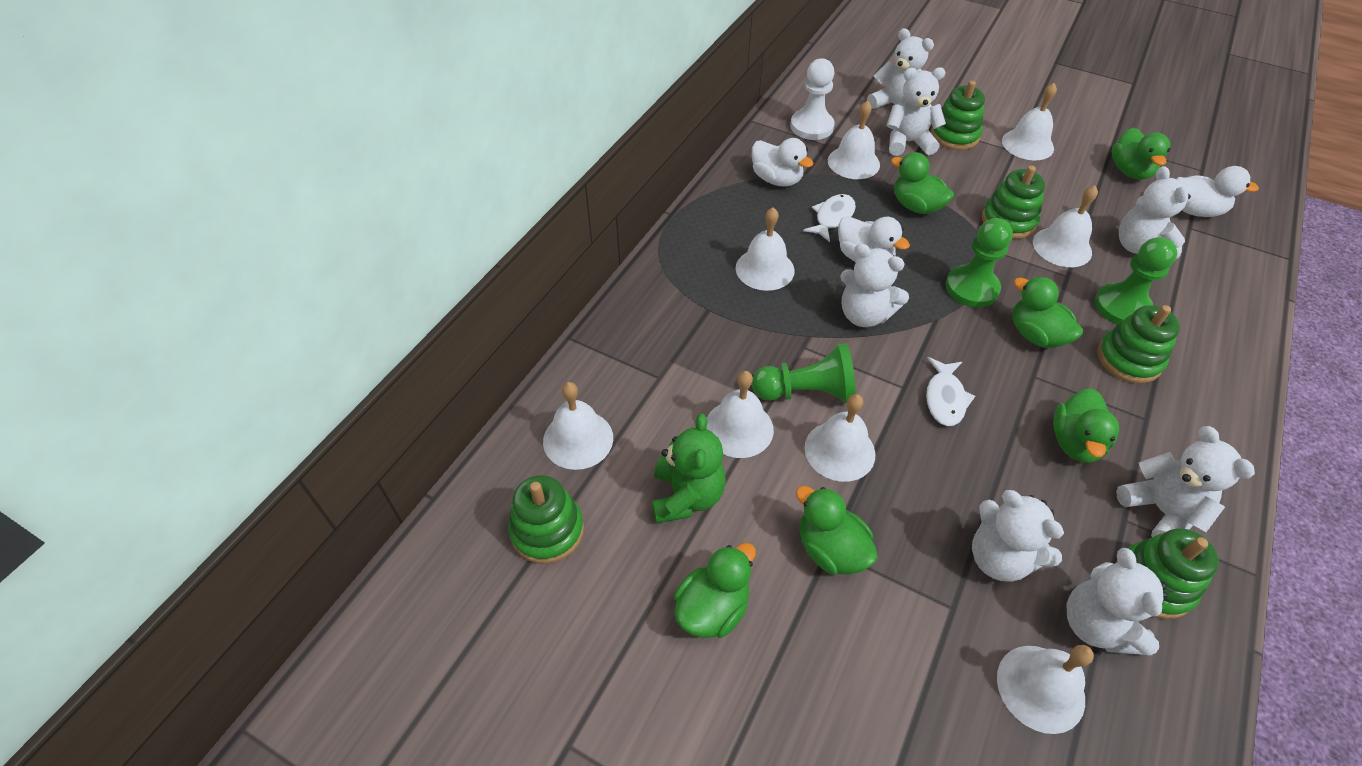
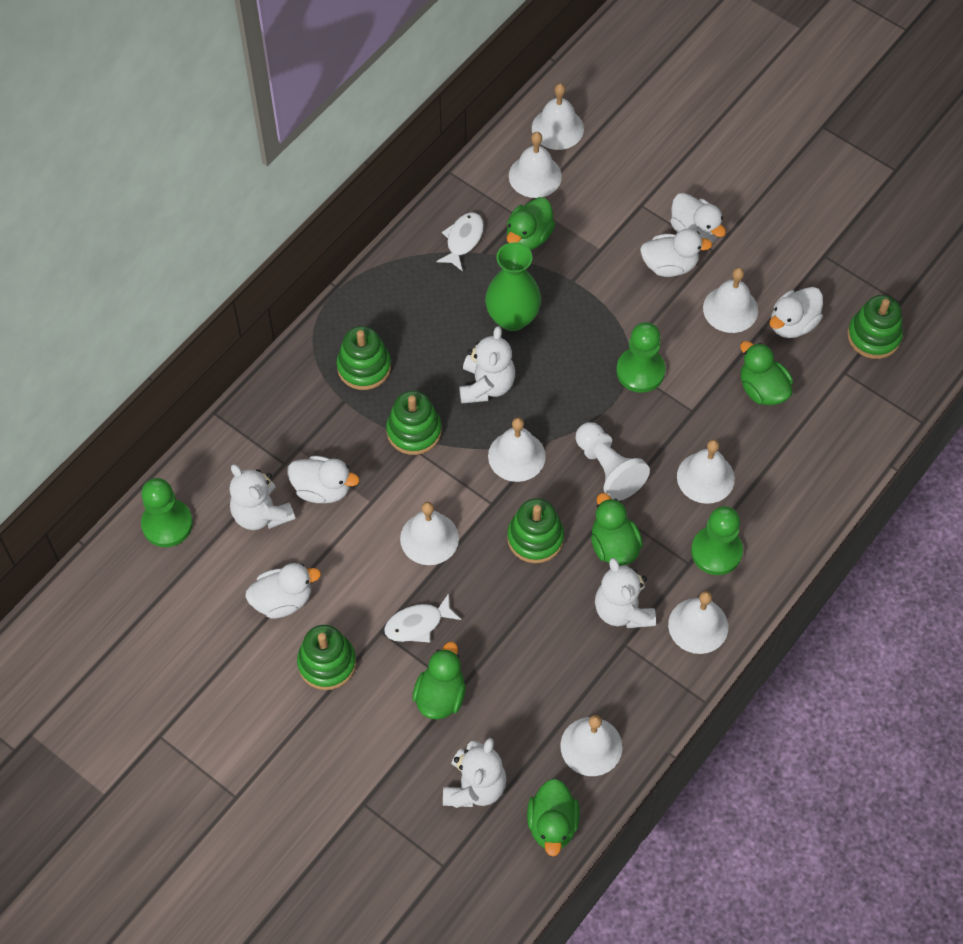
green duck: 6 -> 5
green teddy bear: 1 -> 0
green vase: 0 -> 1
white duck: 3 -> 5
white teddy bear: 7 -> 4

